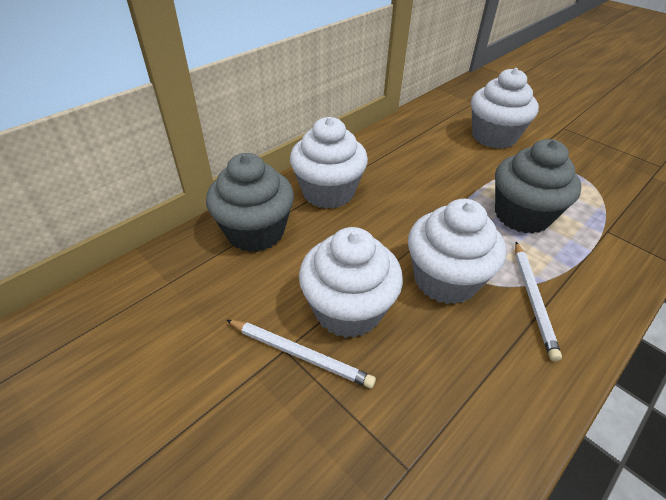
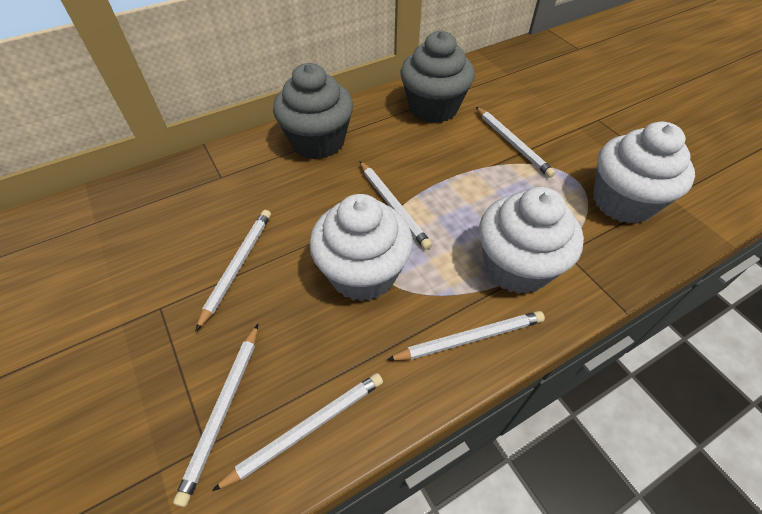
white cupcake: 4 -> 3
white pencil: 2 -> 6

